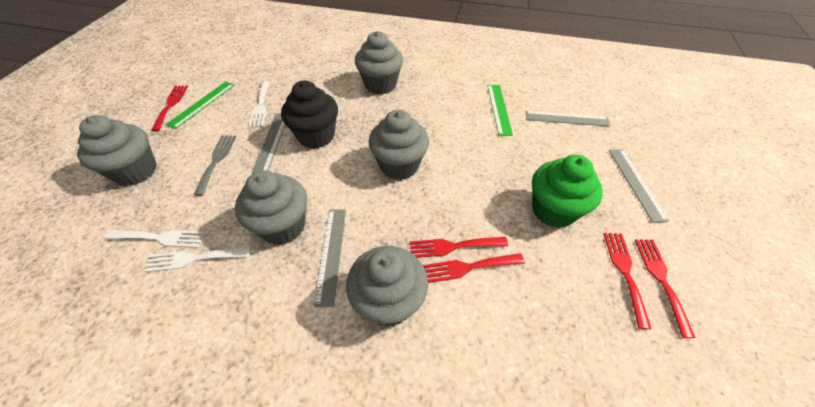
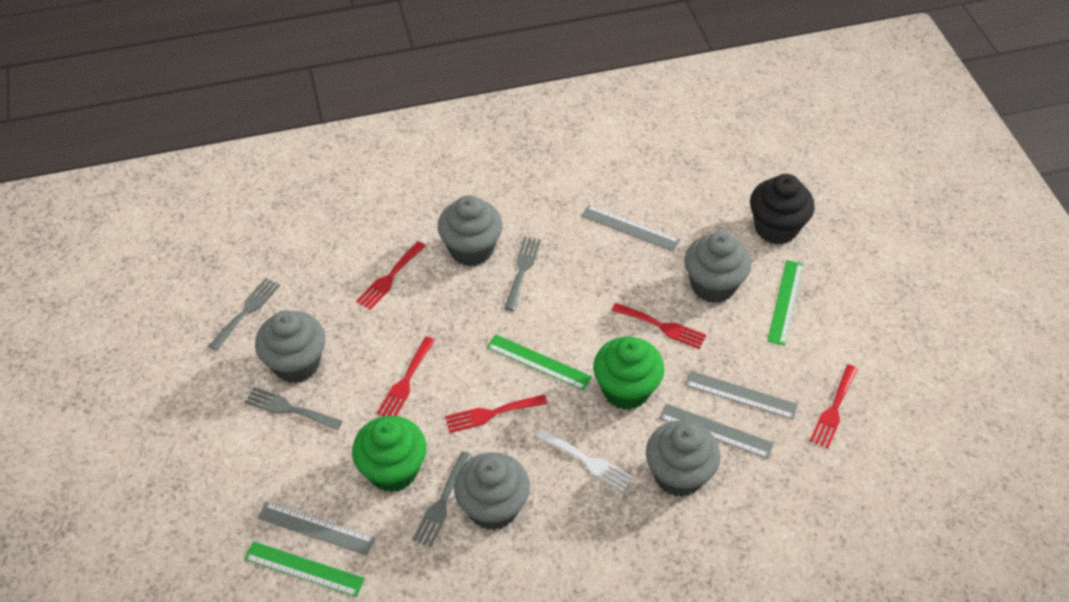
green cupcake: 1 -> 2
green ruler: 2 -> 3
grey fork: 1 -> 4
white fork: 3 -> 1

